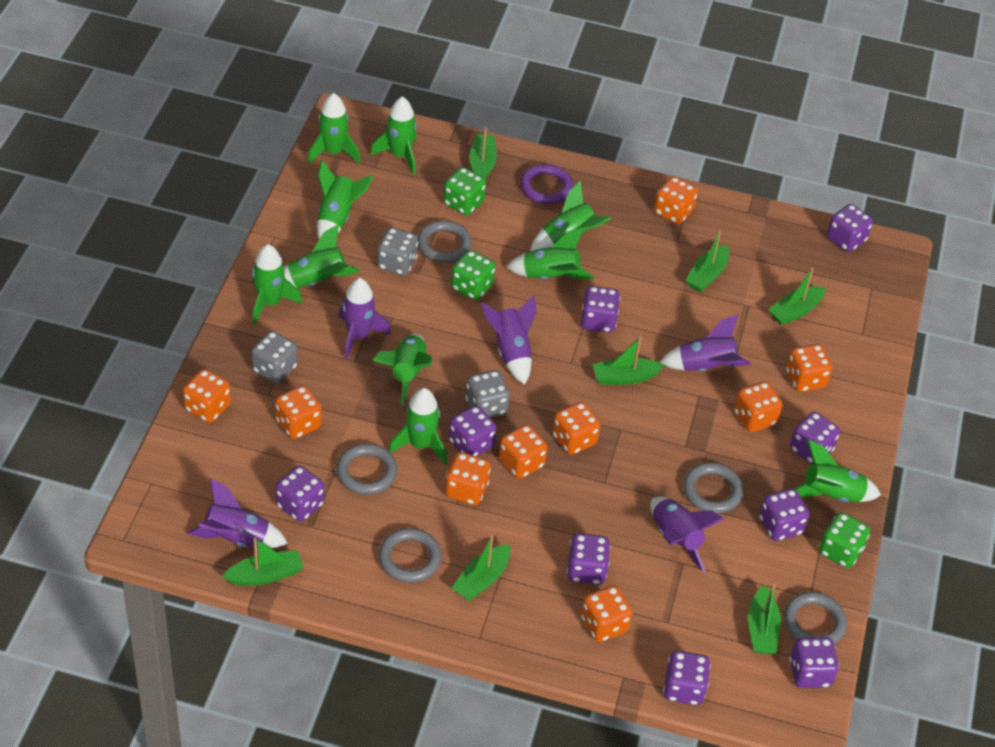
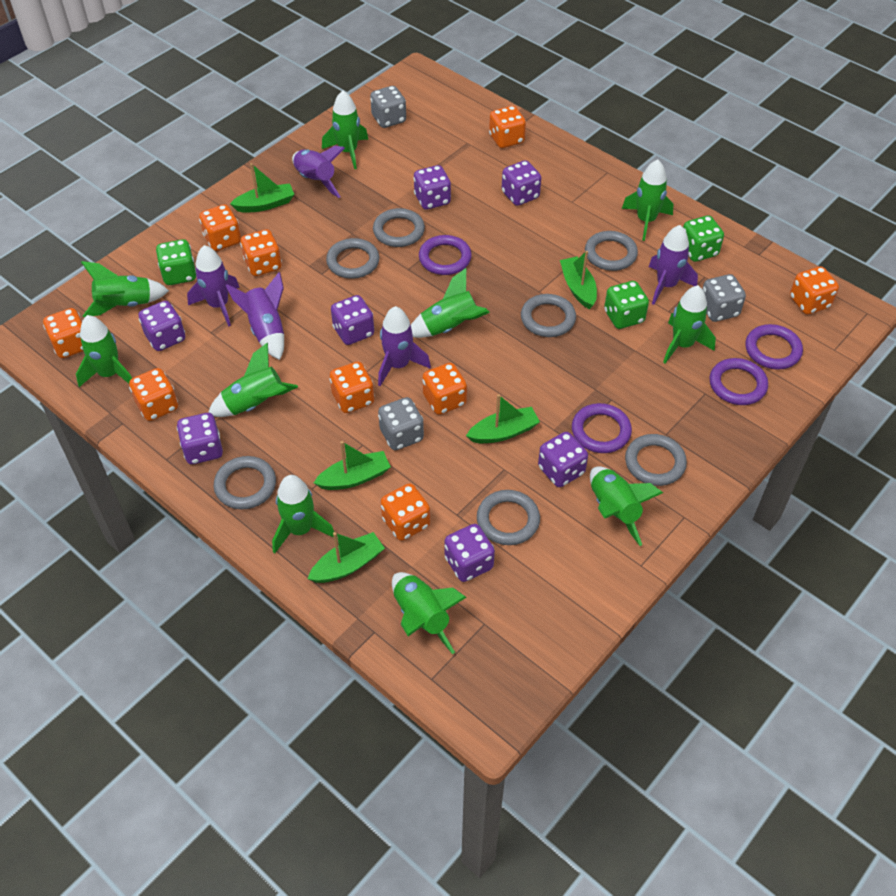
green boat: 7 -> 5
grey ring: 5 -> 7
purple dice: 9 -> 7
purple ring: 1 -> 4

